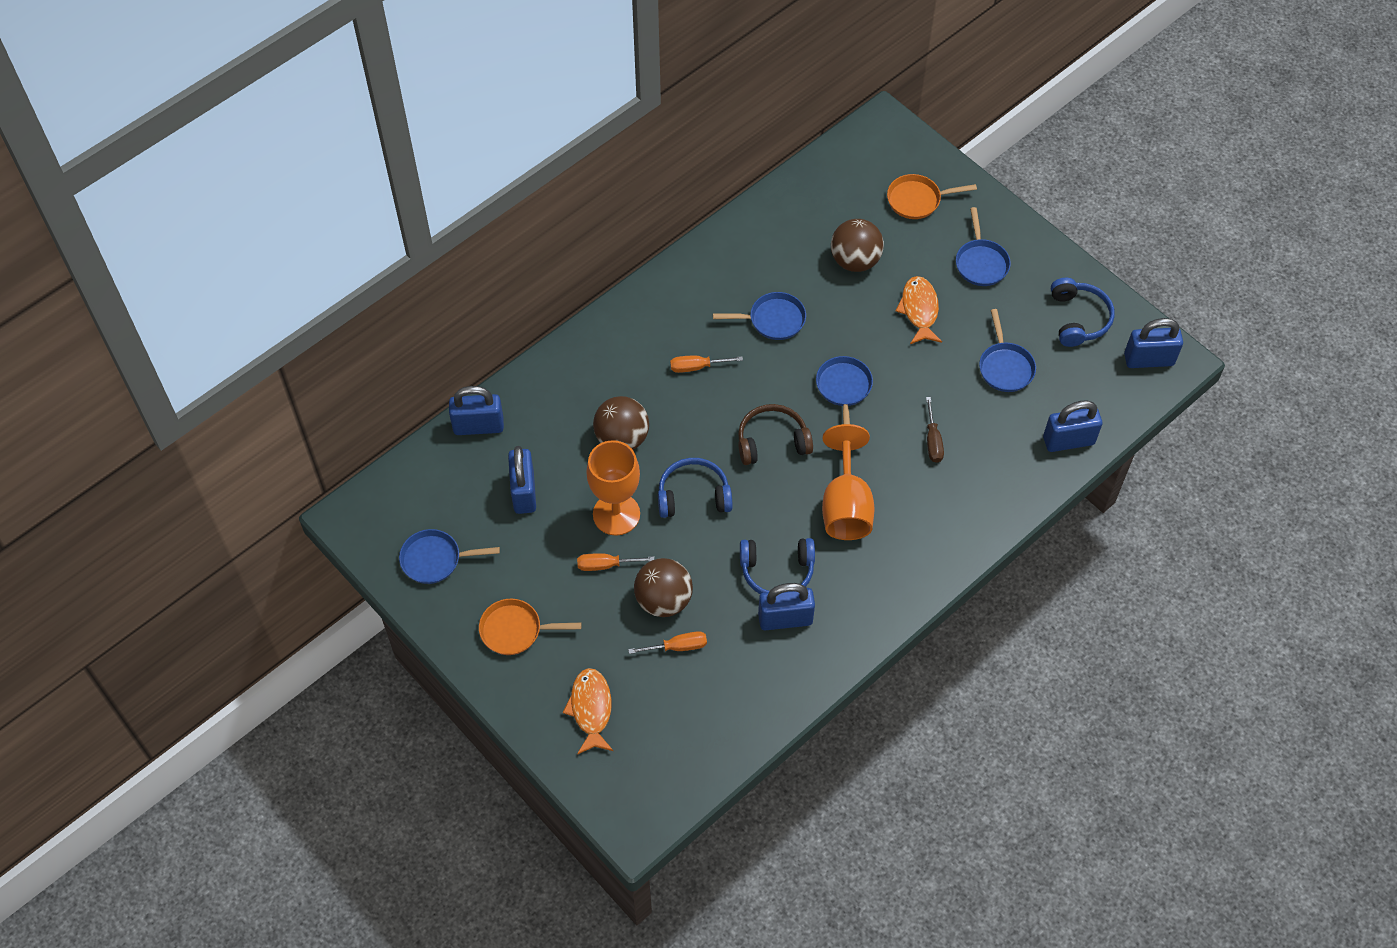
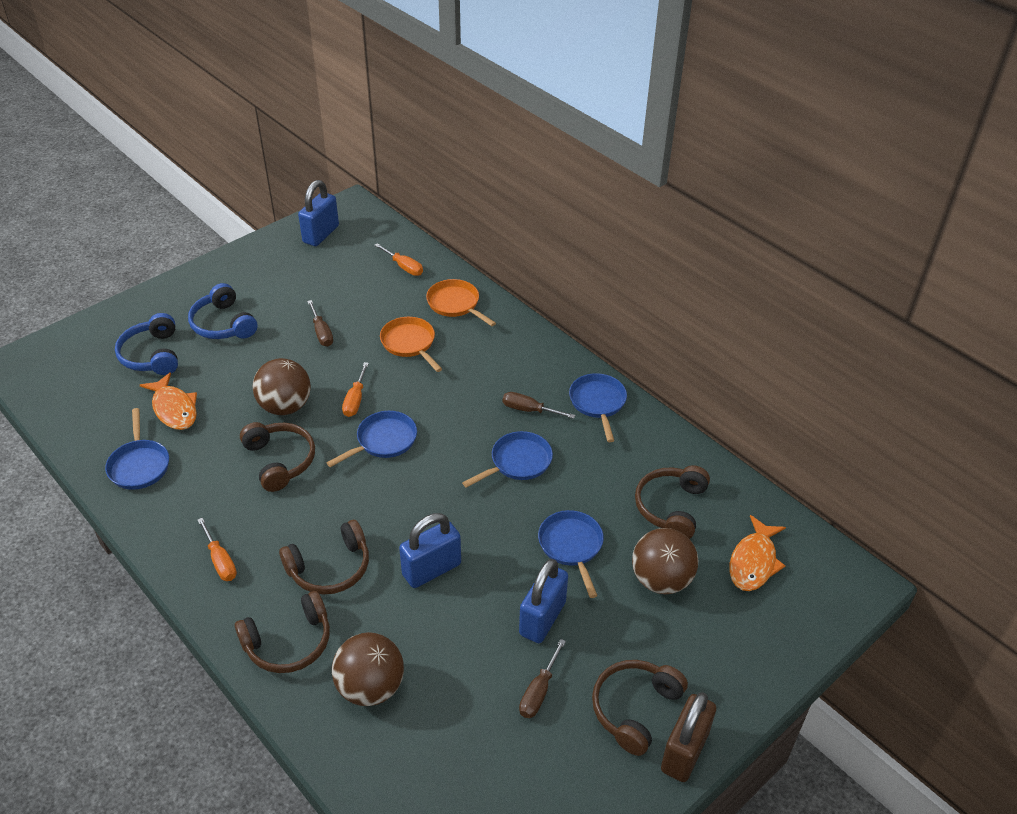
blue headphones: 3 -> 2
blue padlock: 5 -> 3
brown headphones: 1 -> 5
brown padlock: 0 -> 1
brown screwdriver: 1 -> 3
orange goblet: 2 -> 0

